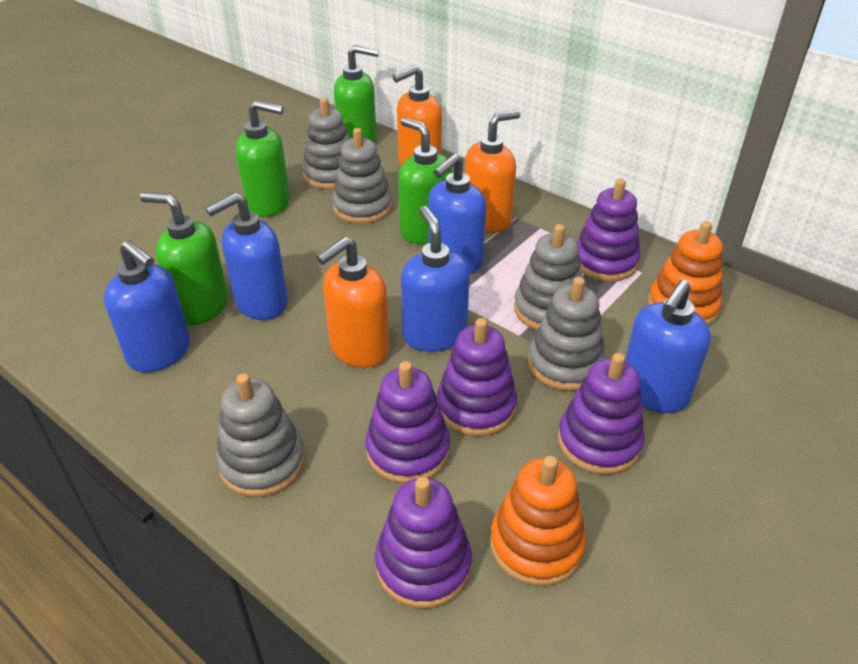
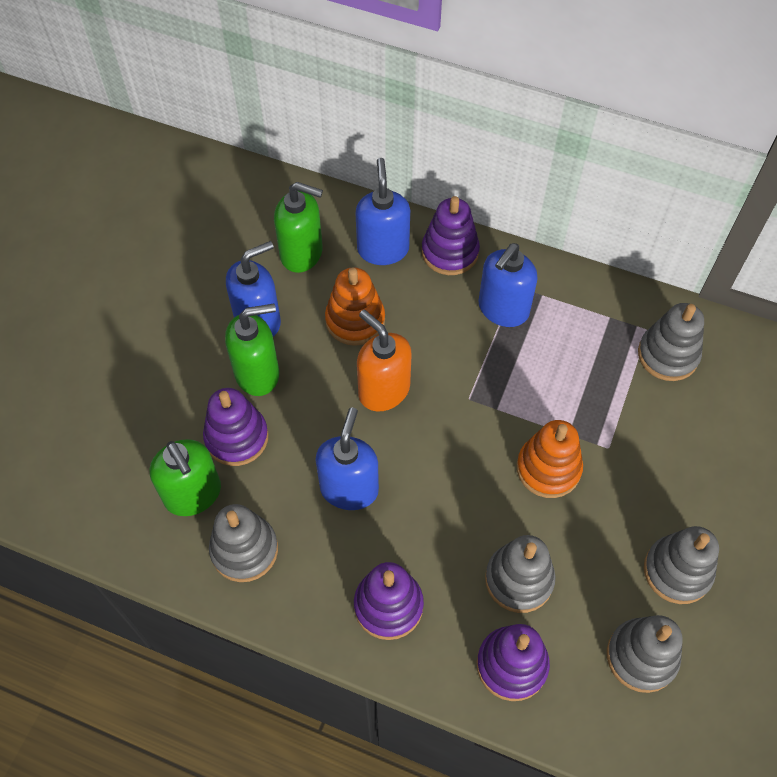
blue soap dispenser: 5 -> 4
green soap dispenser: 4 -> 3
orange soap dispenser: 3 -> 1
purple stacking toy: 5 -> 4

